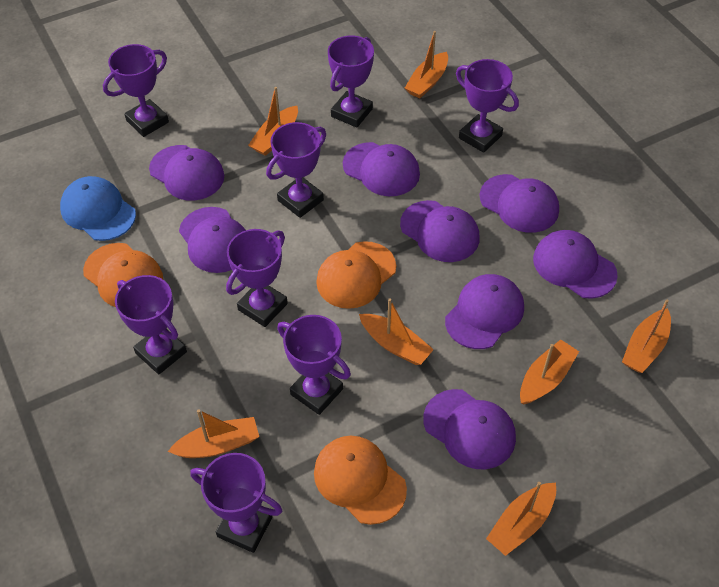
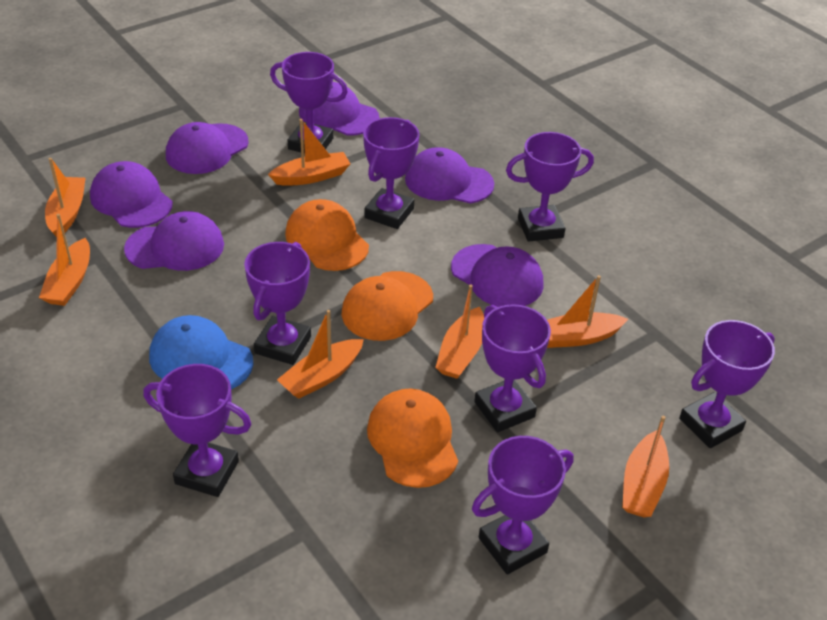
purple cap: 8 -> 6

